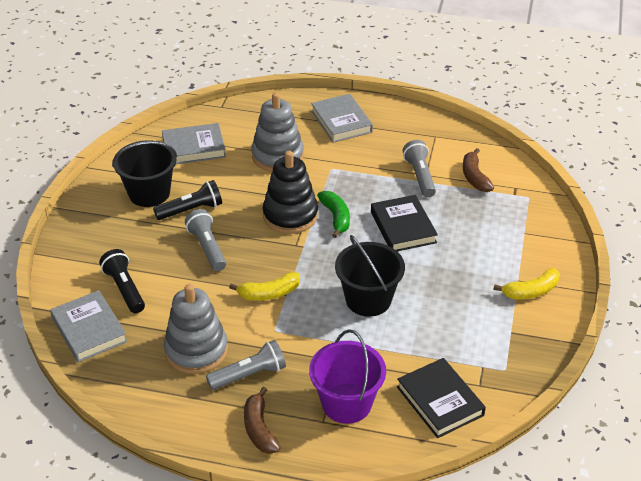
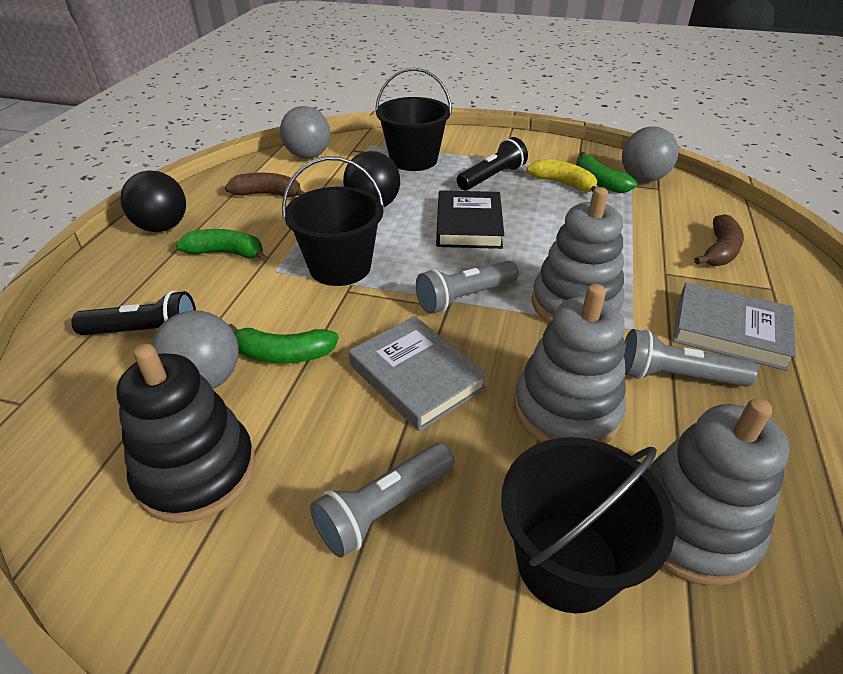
black ball: 0 -> 2
black book: 2 -> 1
black bucket: 2 -> 3
green banana: 1 -> 3
grey ball: 0 -> 3
grey book: 3 -> 2
grey stacking toy: 2 -> 3
purple bucket: 1 -> 0
yellow banana: 2 -> 1

